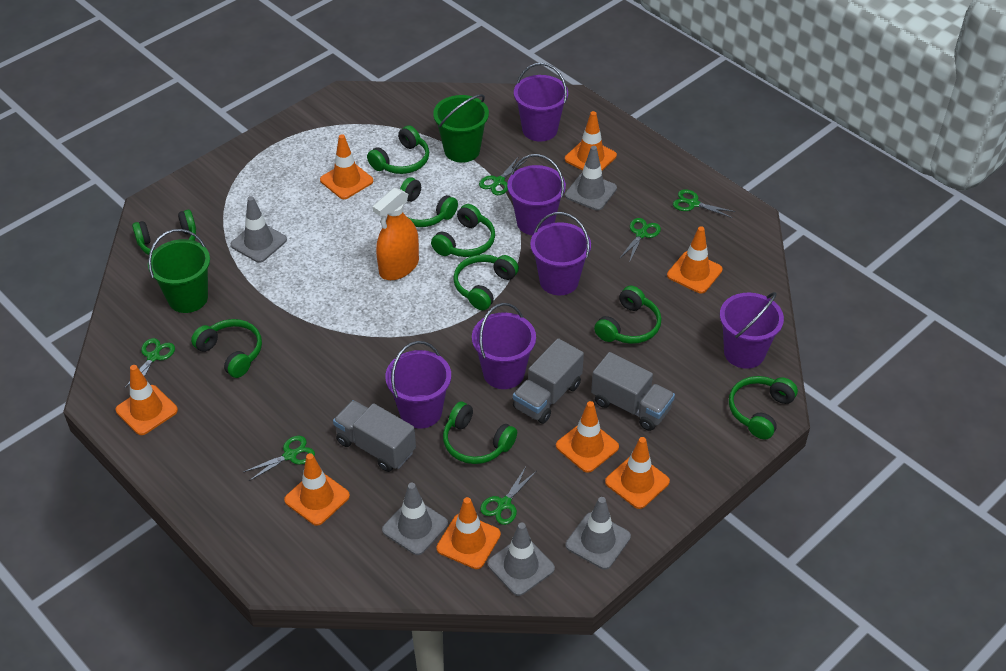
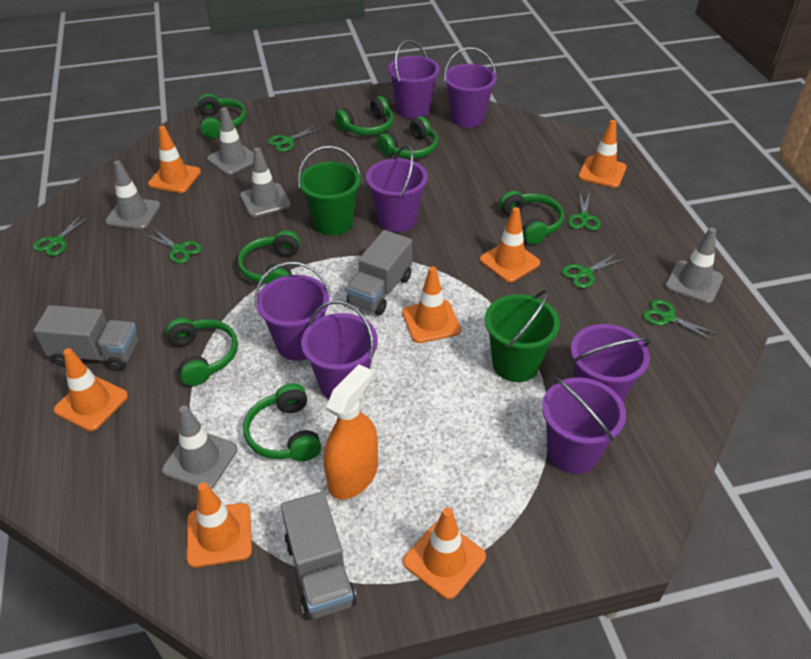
green headphones: 9 -> 7
orange traffic cone: 8 -> 7
purple bucket: 6 -> 7

